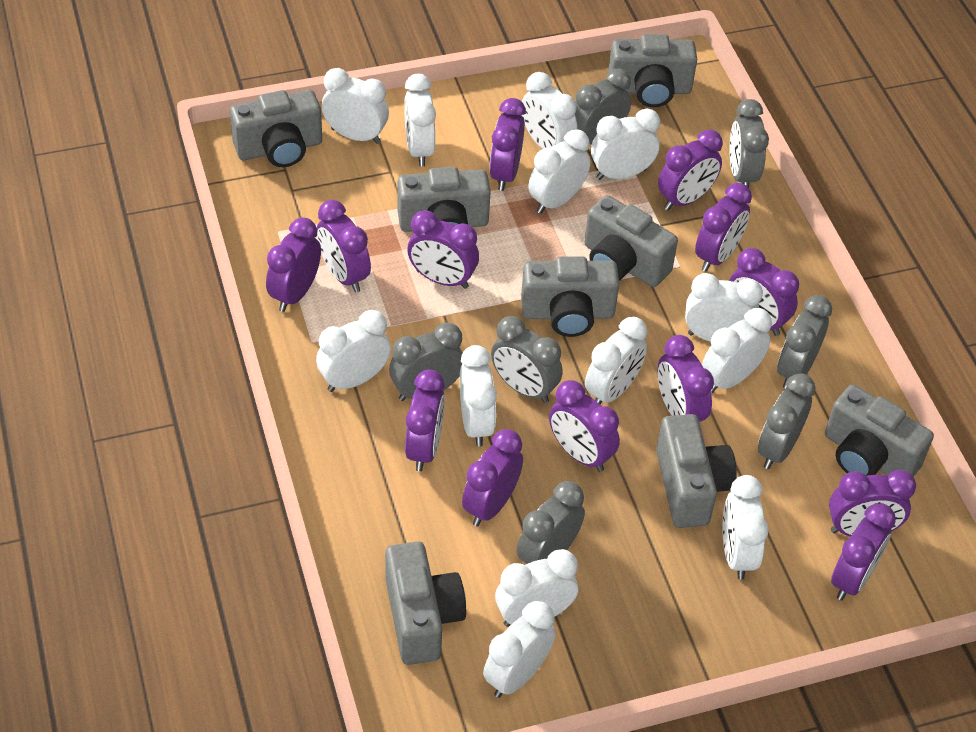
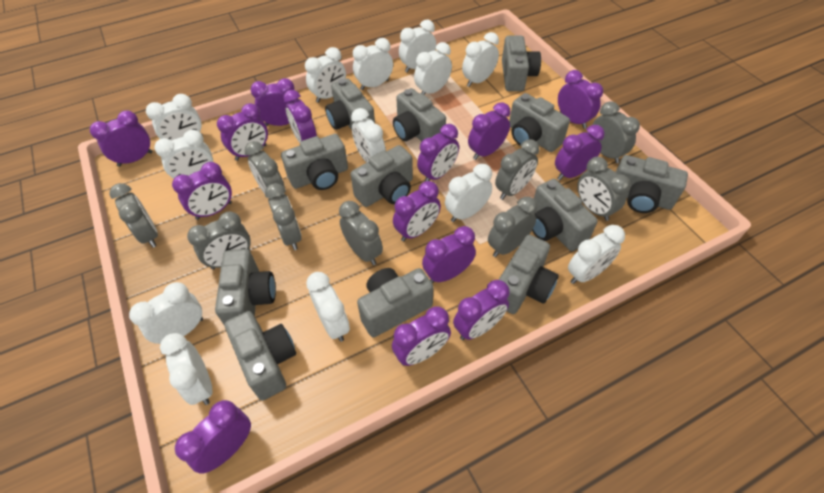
grey camera: 8 -> 12
grey clock: 7 -> 9
purple clock: 13 -> 14

